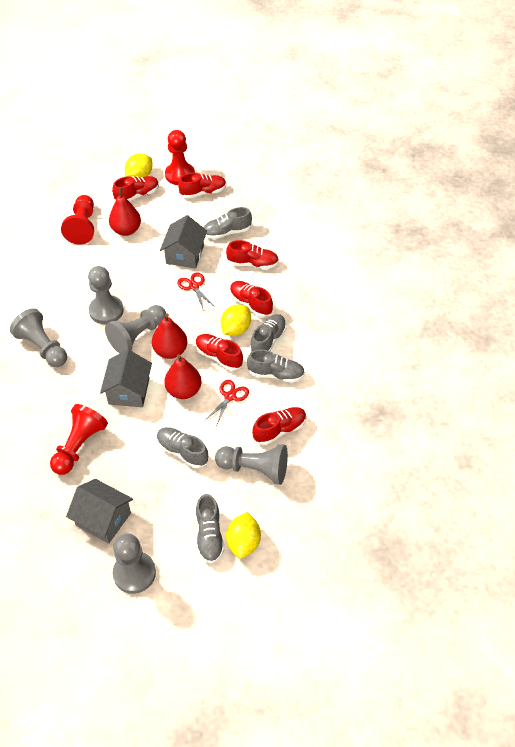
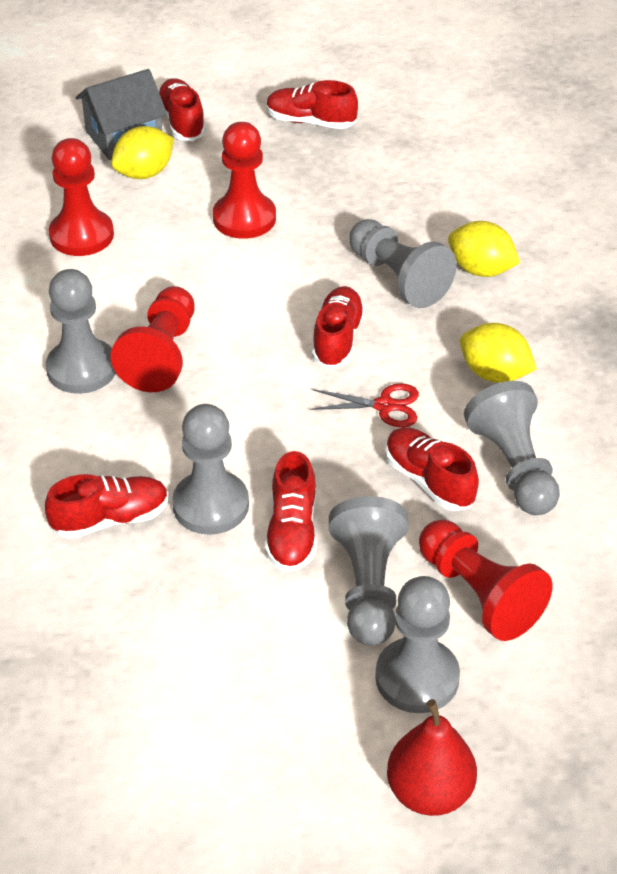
grey house: 3 -> 1
grey pawn: 5 -> 6
grey shoe: 5 -> 0
red pawn: 3 -> 4
red pear: 3 -> 1
red scissors: 2 -> 1

